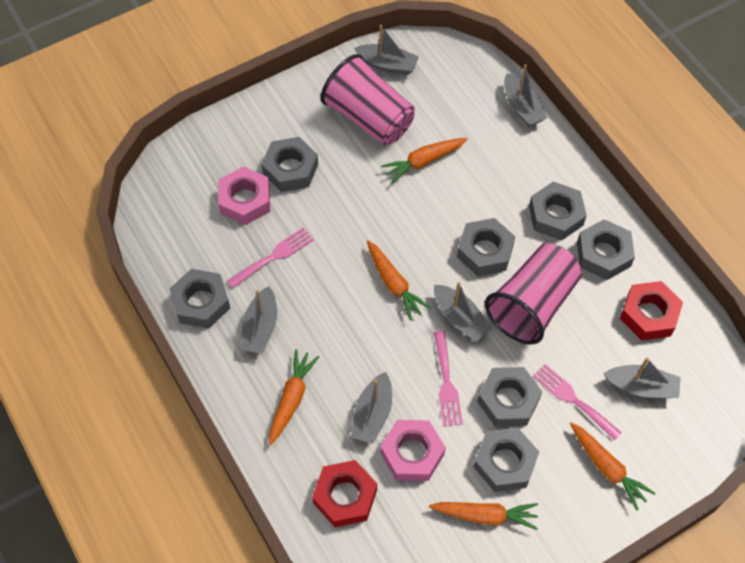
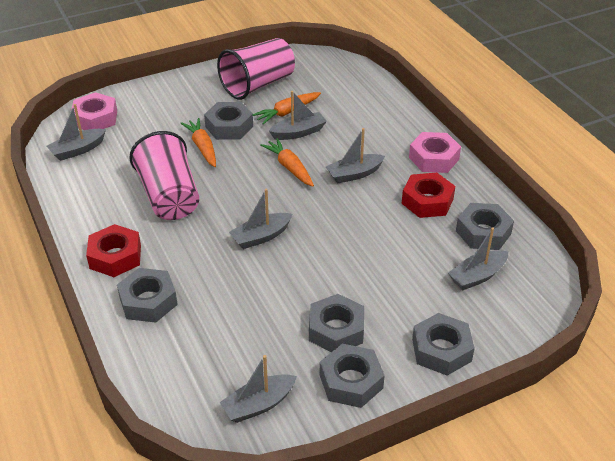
grey nut: 7 -> 6
orange carrot: 5 -> 3
pink fork: 3 -> 0

